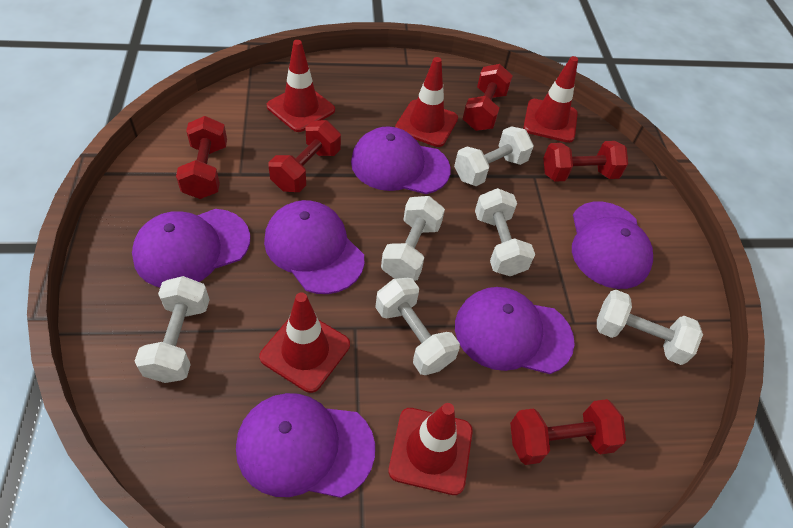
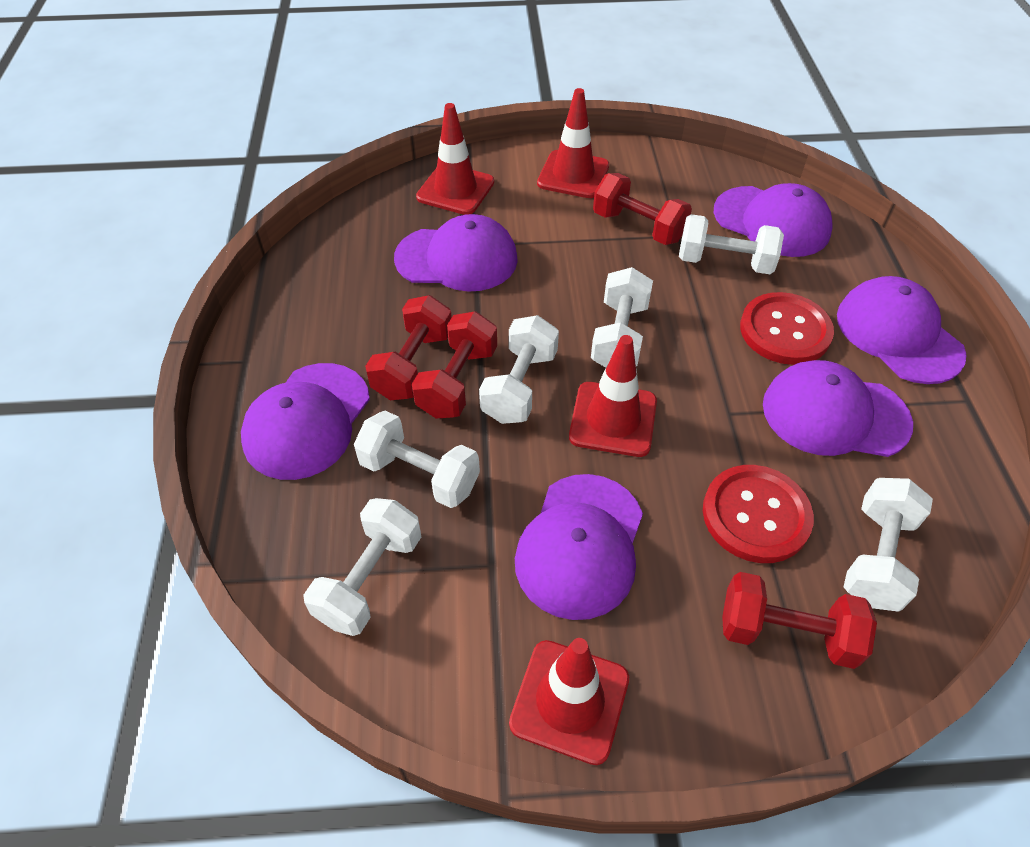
red button: 0 -> 2
red dumbbell: 5 -> 4
red traffic cone: 5 -> 4

